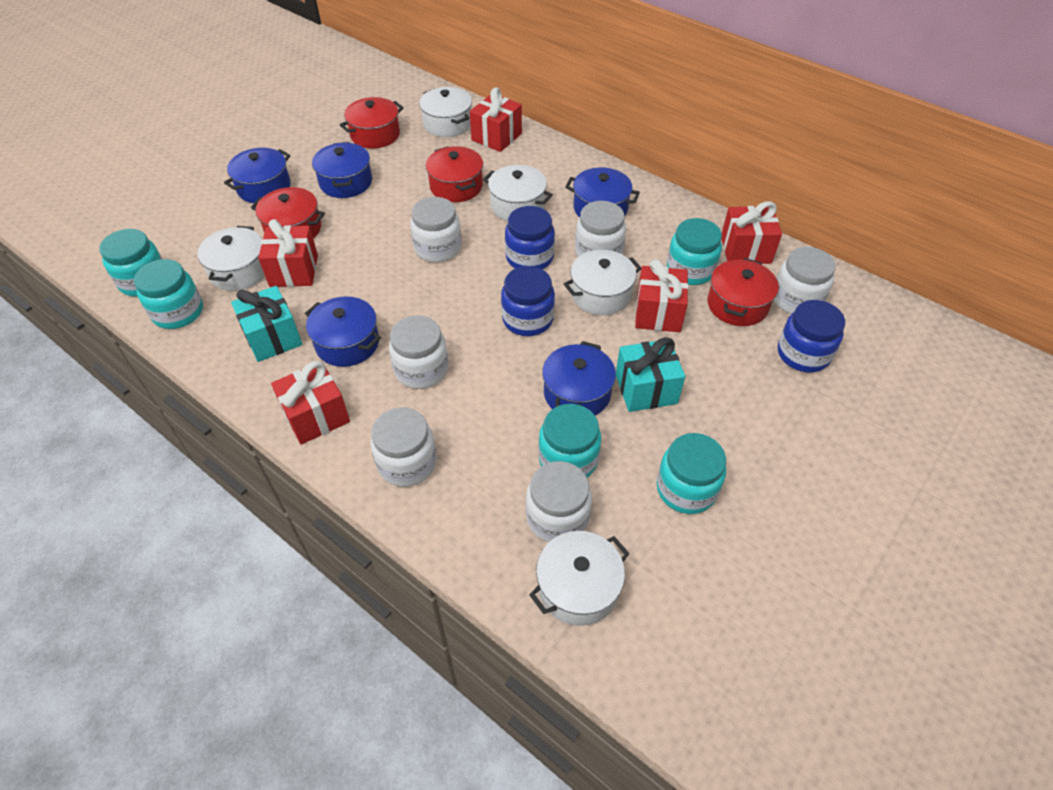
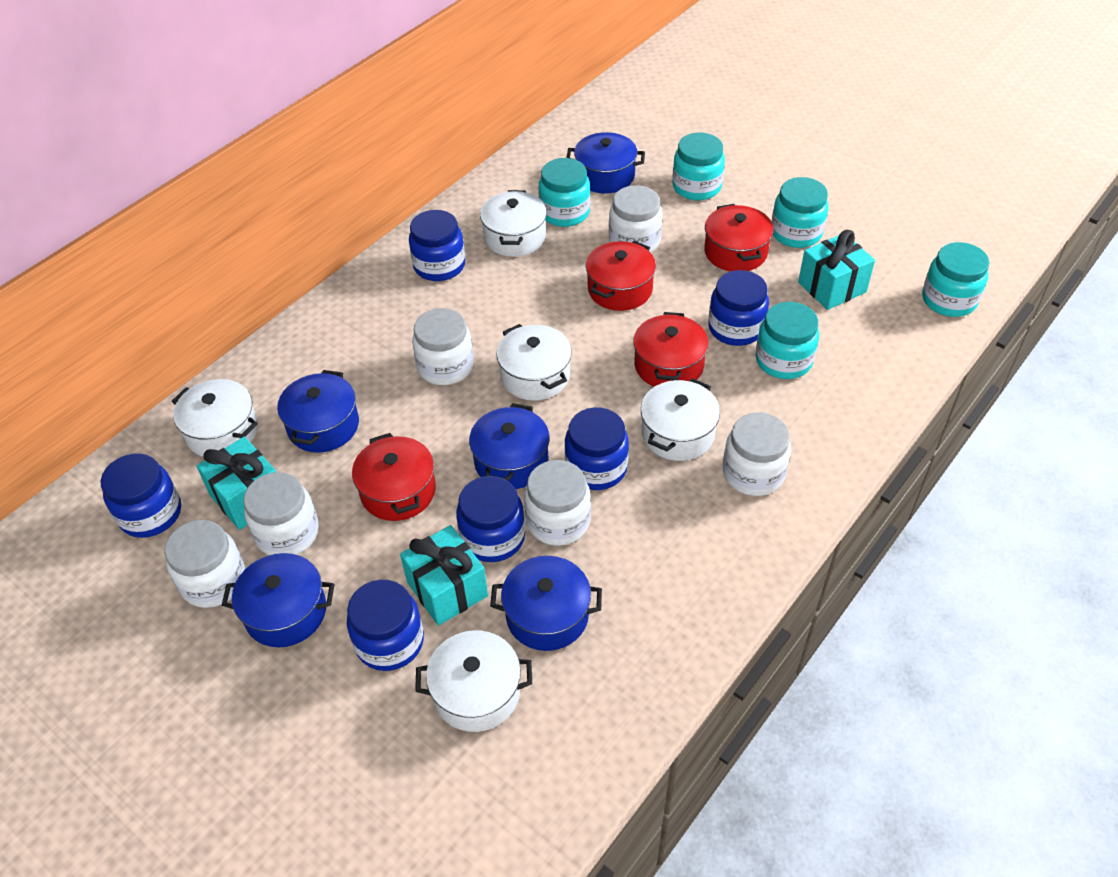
blue jar: 3 -> 6
red gift: 5 -> 0
turquoise gift: 2 -> 3

